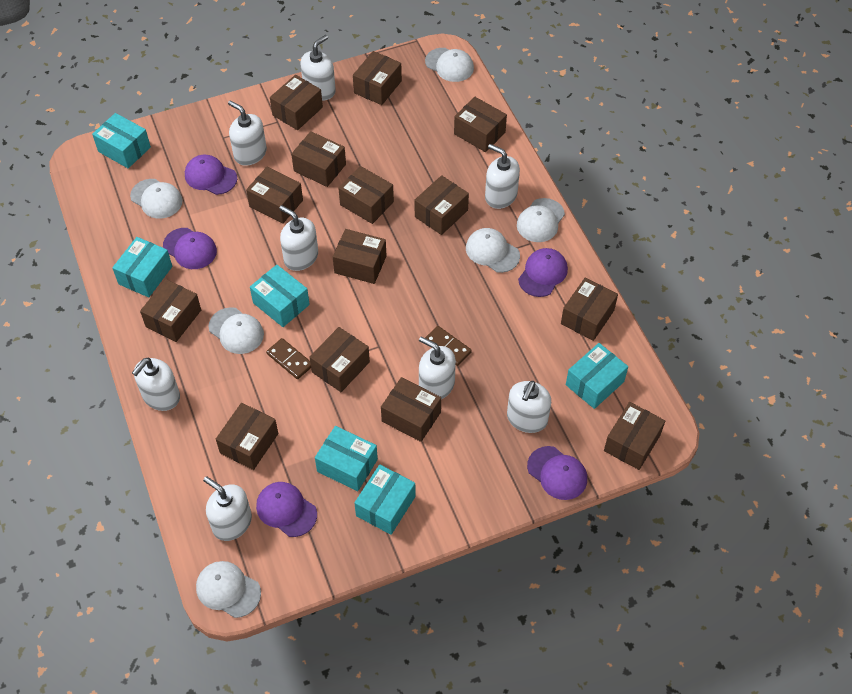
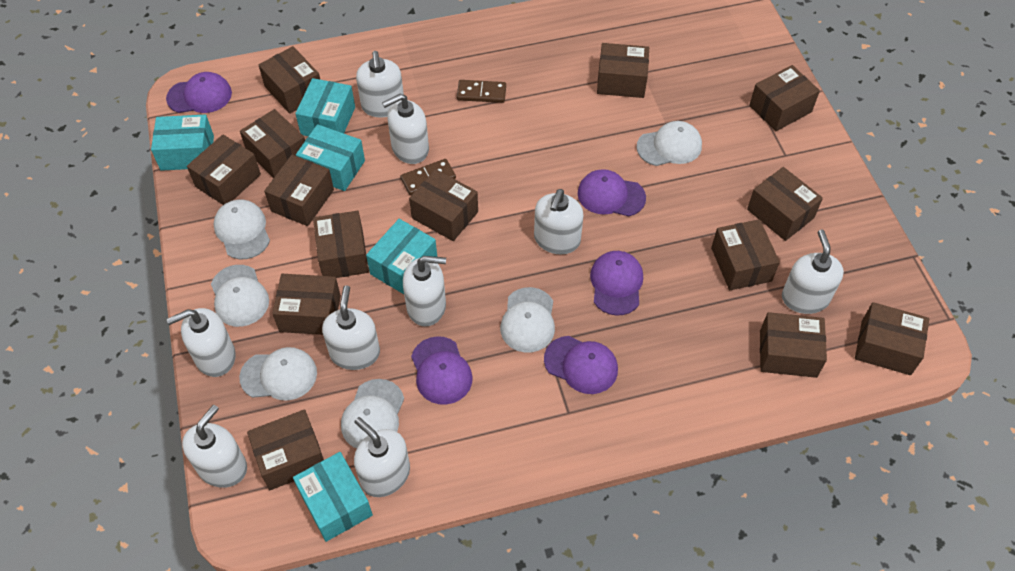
turquoise box: 6 -> 5
white soap dispenser: 8 -> 9

